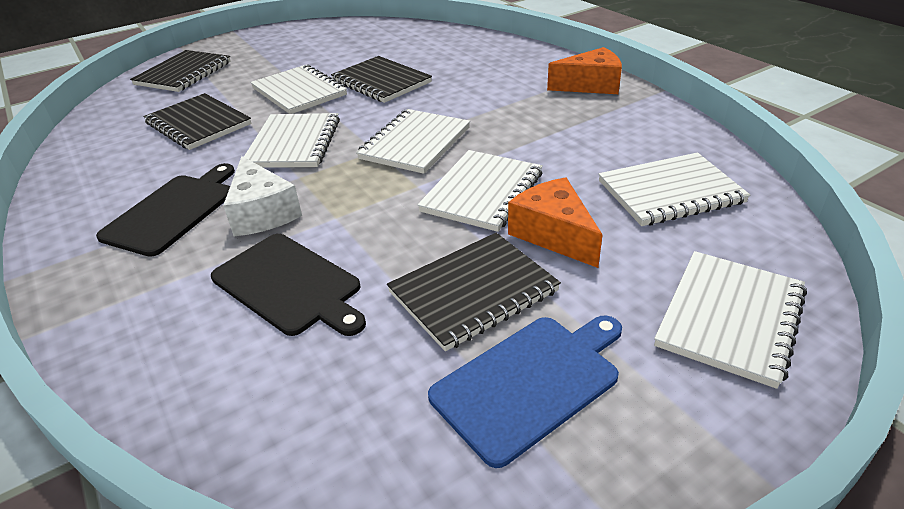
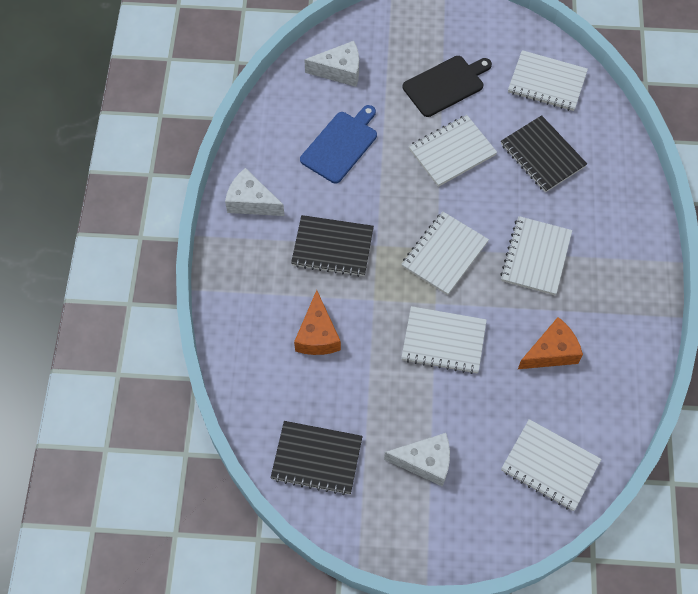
black cutting board: 2 -> 1
black notebook: 4 -> 3
white cheese: 1 -> 3

